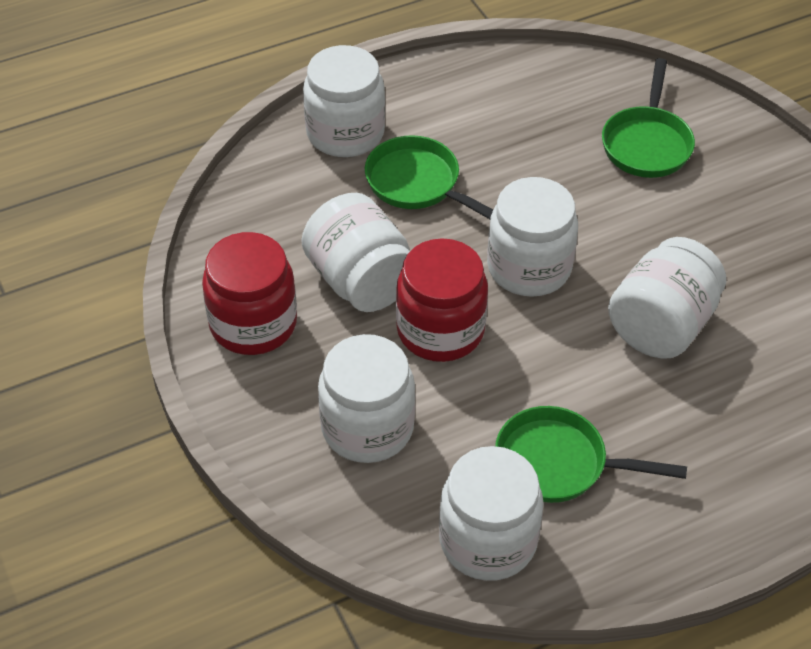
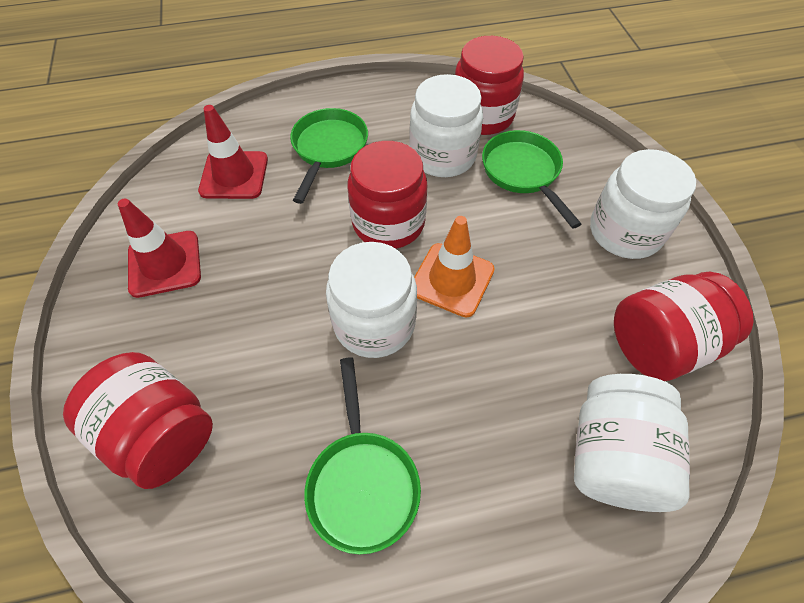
orange traffic cone: 0 -> 1
red jar: 2 -> 4
red traffic cone: 0 -> 2
white jar: 6 -> 4

